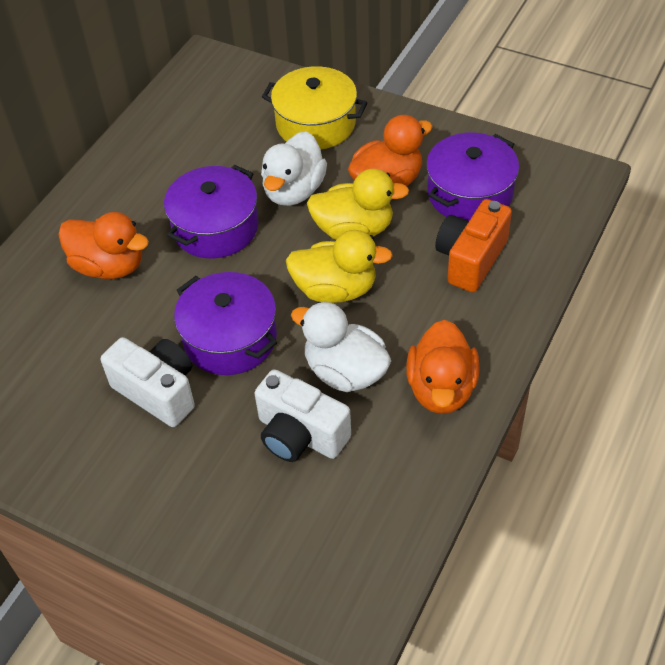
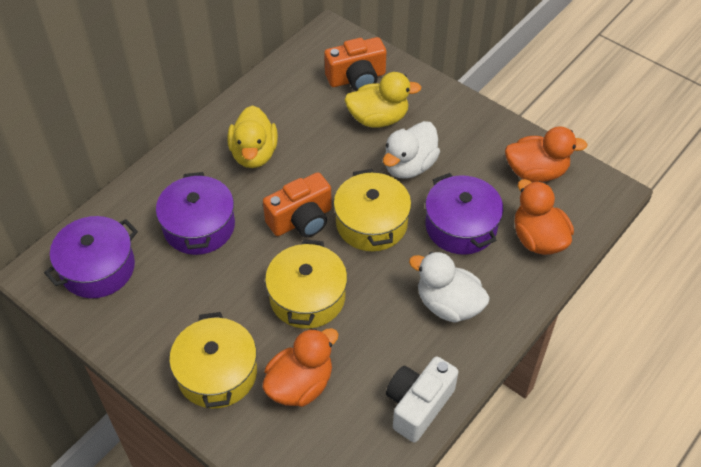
orange camera: 1 -> 2
white camera: 2 -> 1
yellow pot: 1 -> 3

